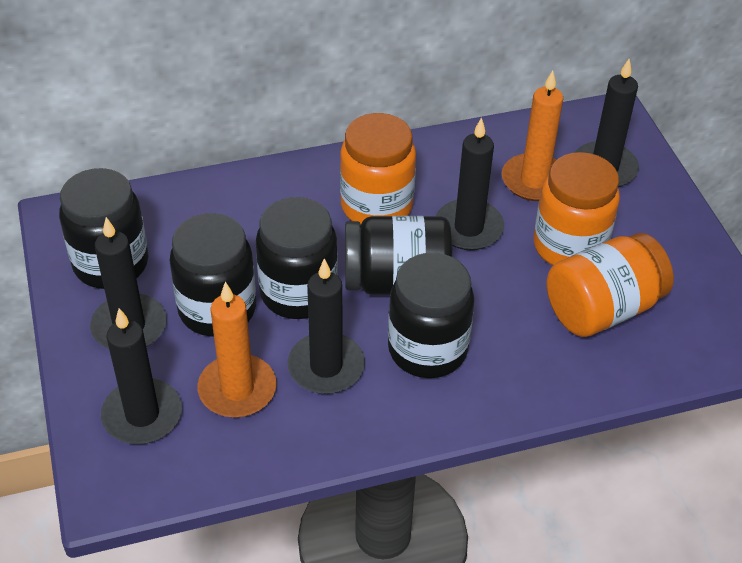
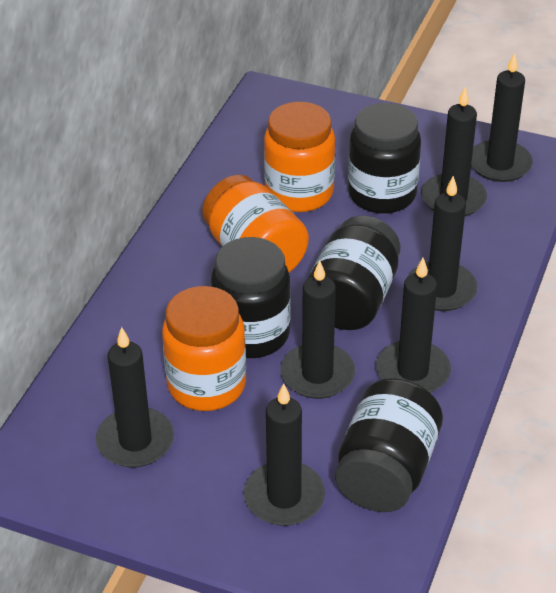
black candle: 5 -> 7
black jar: 5 -> 4
orange candle: 2 -> 0

